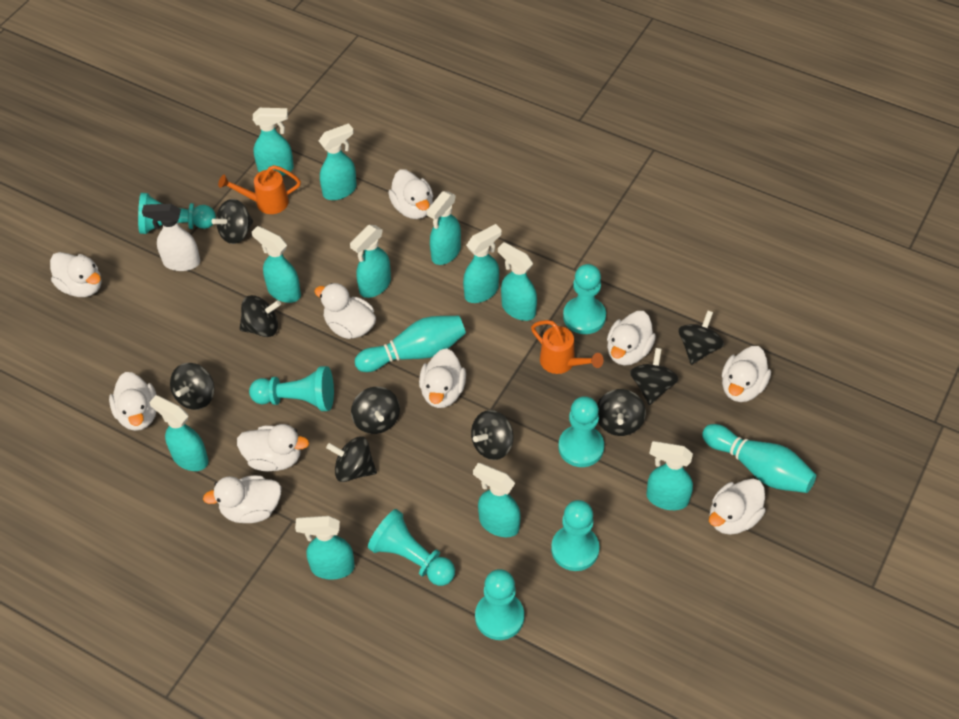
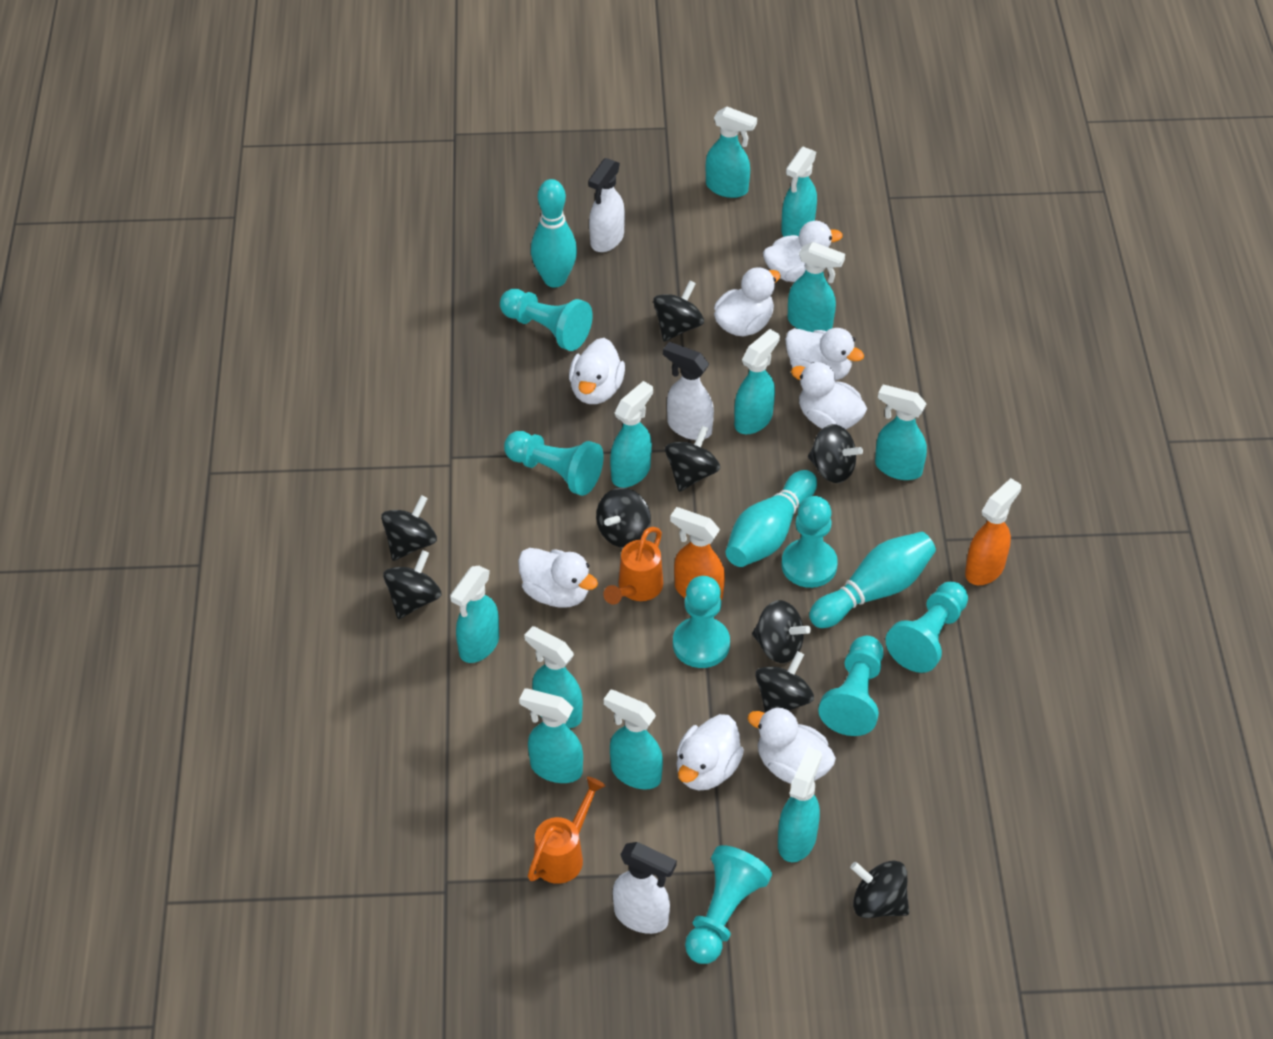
orange spray bottle: 0 -> 2
turquoise bowling pin: 2 -> 3
white duck: 10 -> 8
white spray bottle: 1 -> 3

